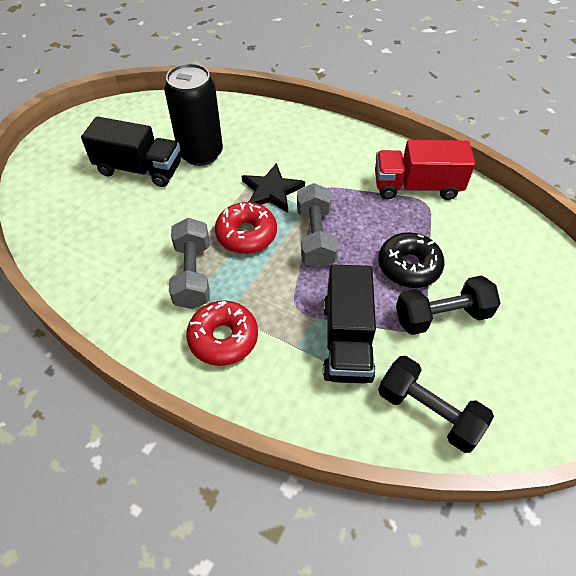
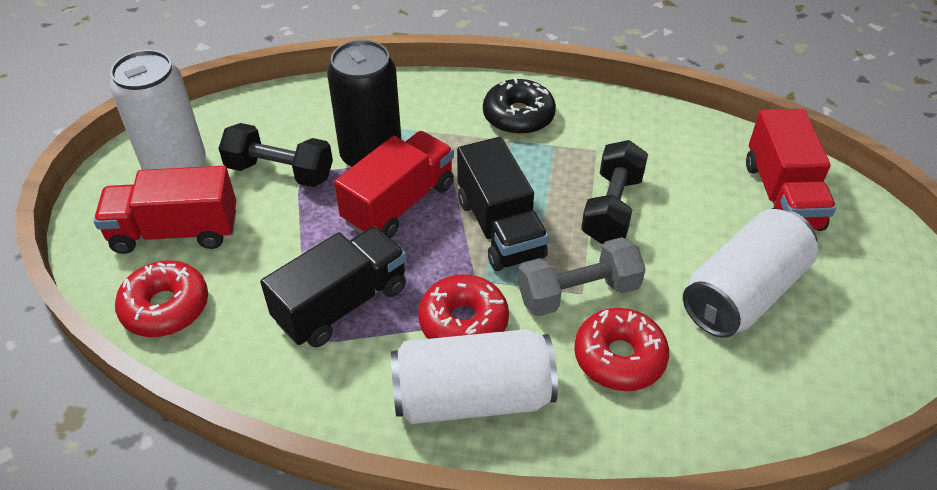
black star: 1 -> 0
grey dumbbell: 2 -> 1
red donut: 2 -> 3
red truck: 1 -> 3
white can: 0 -> 3

